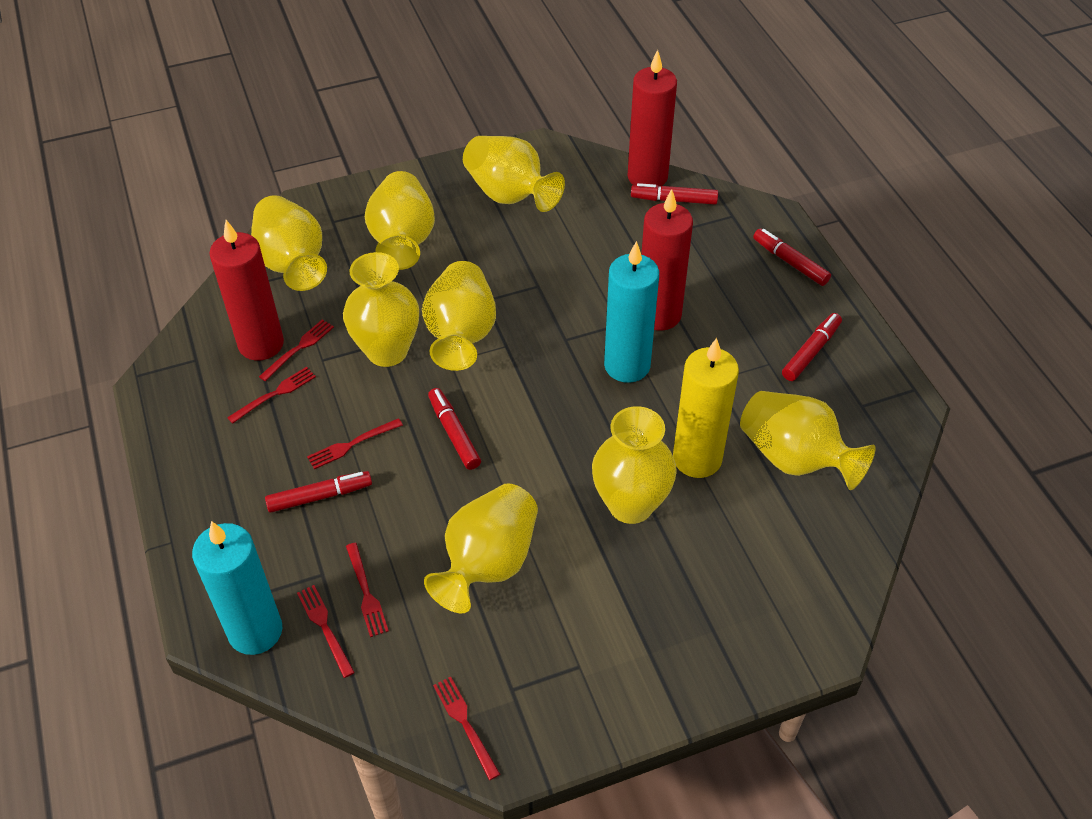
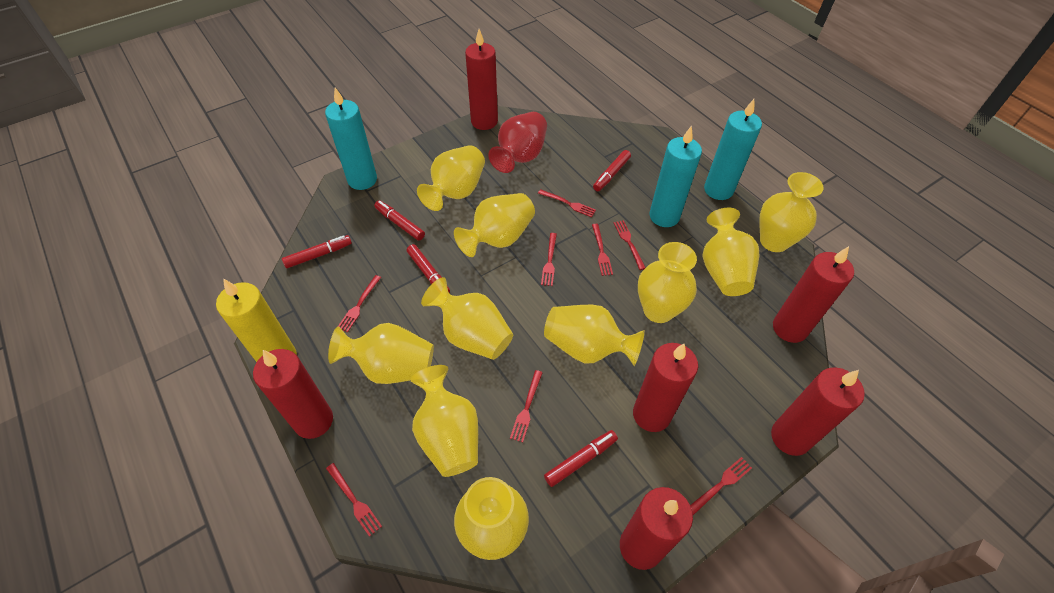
red candle: 3 -> 6
red fork: 6 -> 8
red vase: 0 -> 1
turquoise candle: 2 -> 3
yellow vase: 8 -> 10

